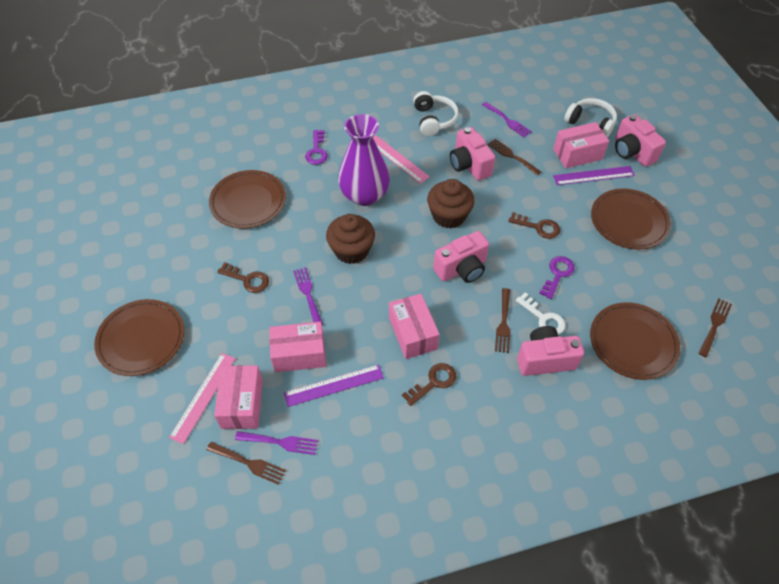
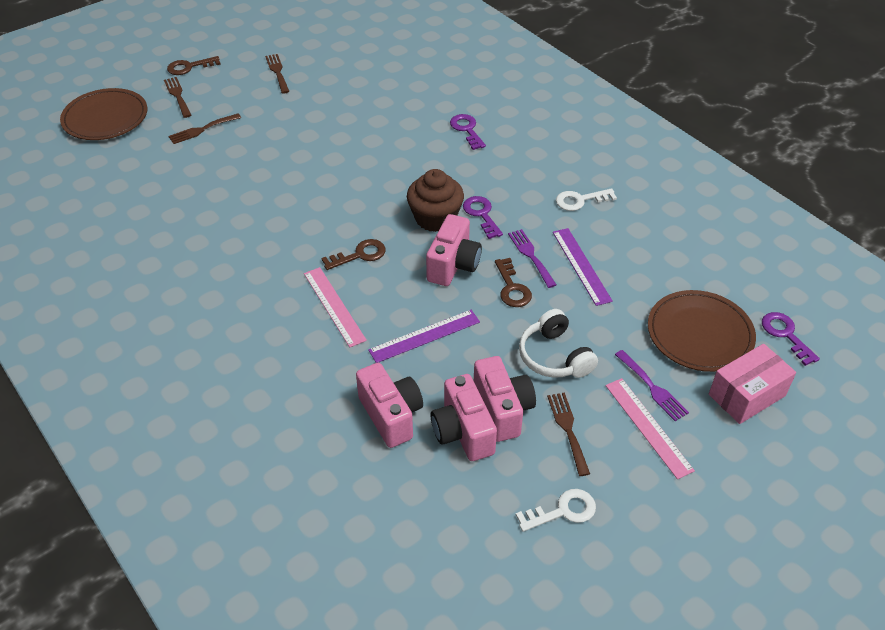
brown cupcake: 2 -> 1
brown plate: 4 -> 2
pink box: 4 -> 1
purple fork: 3 -> 2
purple key: 2 -> 3
purple vase: 1 -> 0
white headphones: 2 -> 1
white key: 1 -> 2

